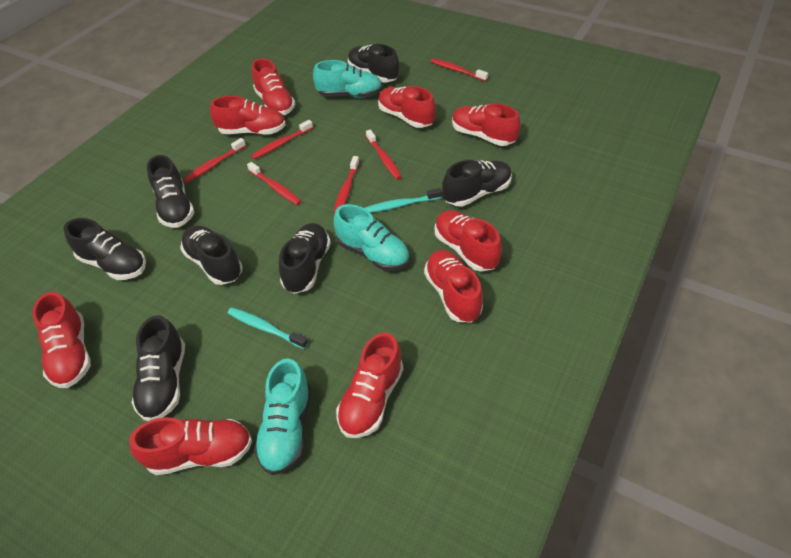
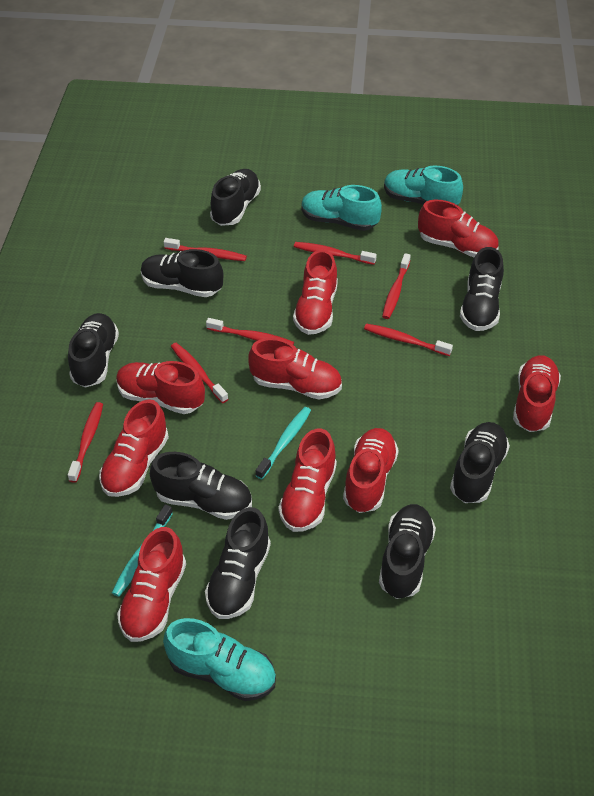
black shoe: 7 -> 8
red toothbrush: 6 -> 7

